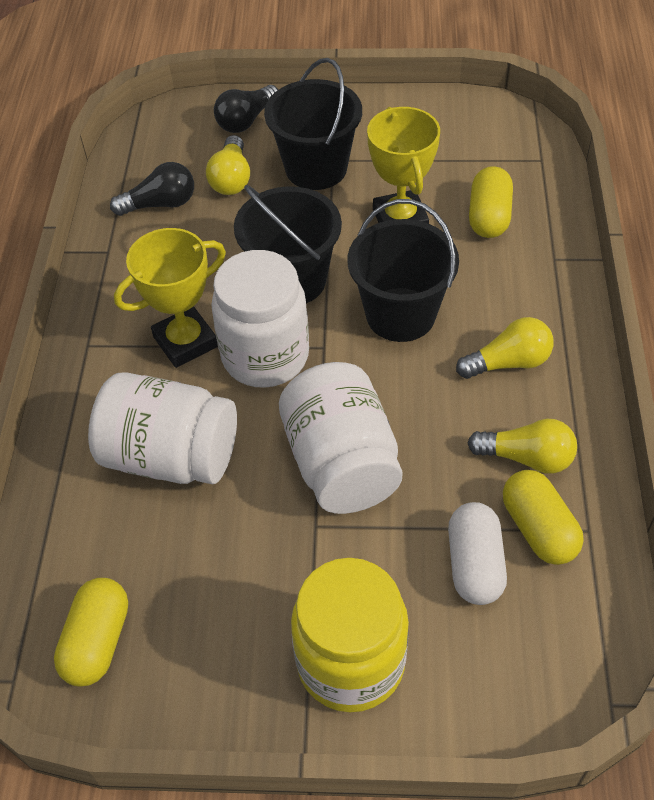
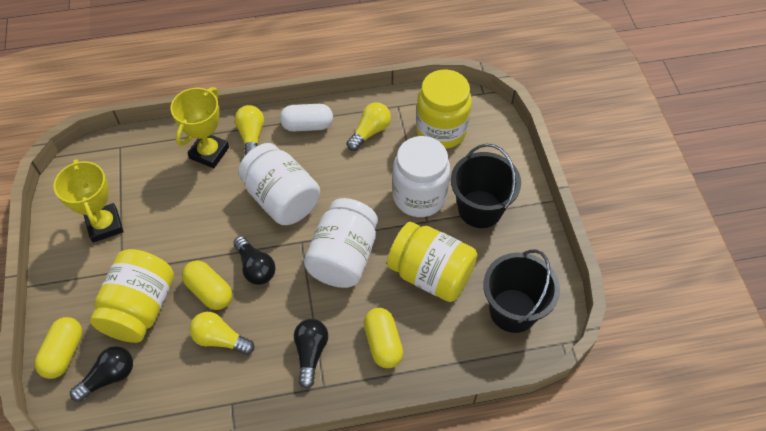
black bucket: 3 -> 2
black light bulb: 2 -> 3
yellow jar: 1 -> 3

